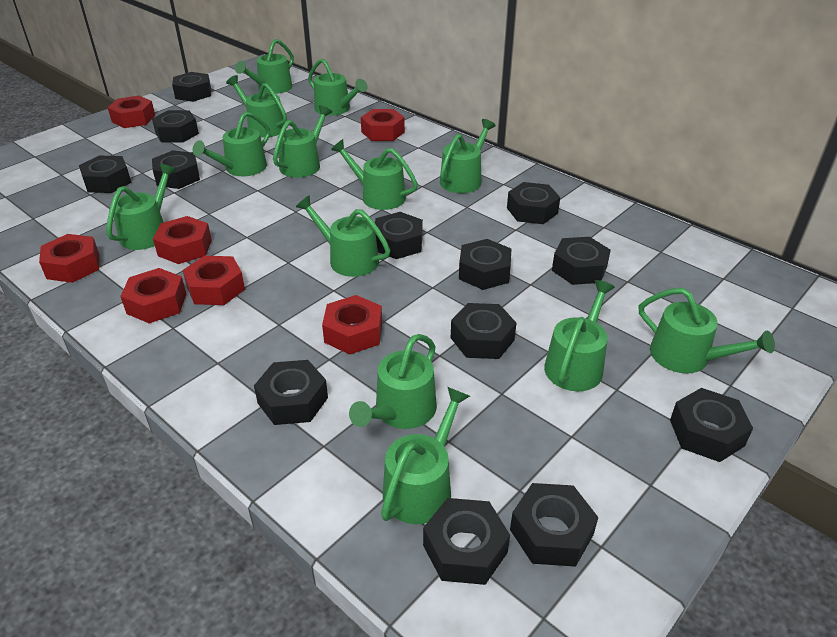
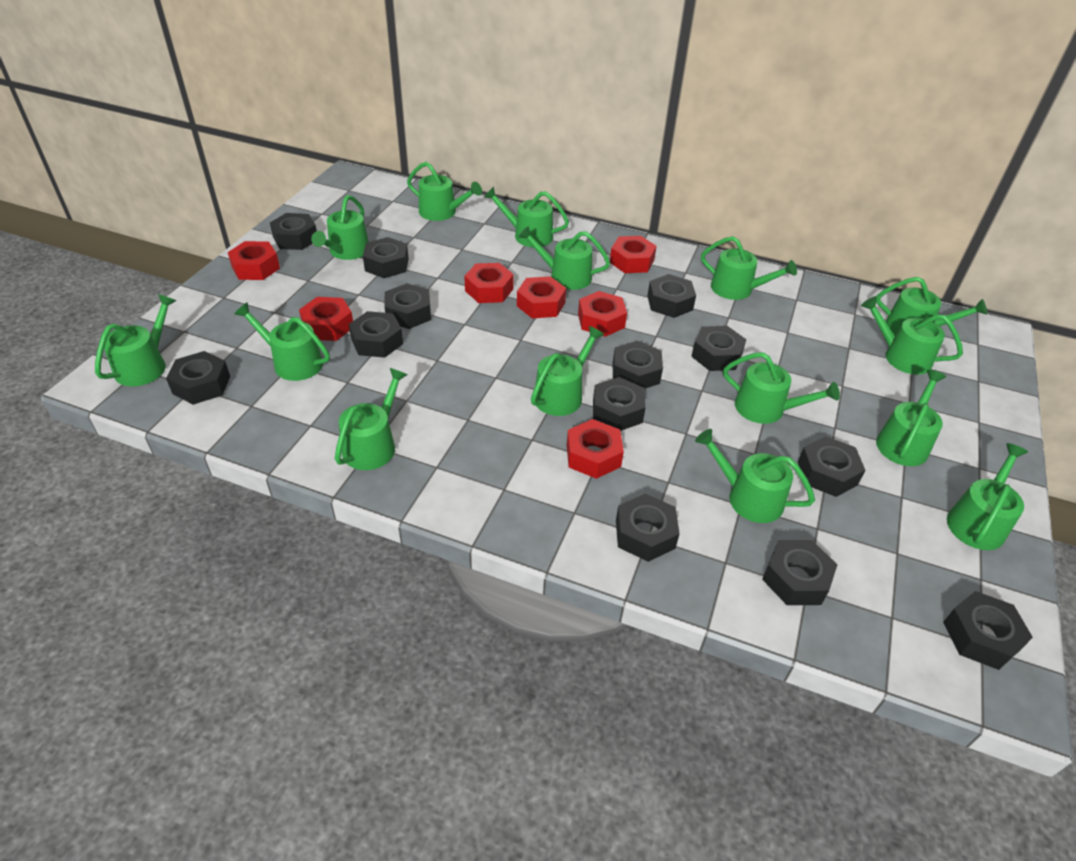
green watering can: 13 -> 15

